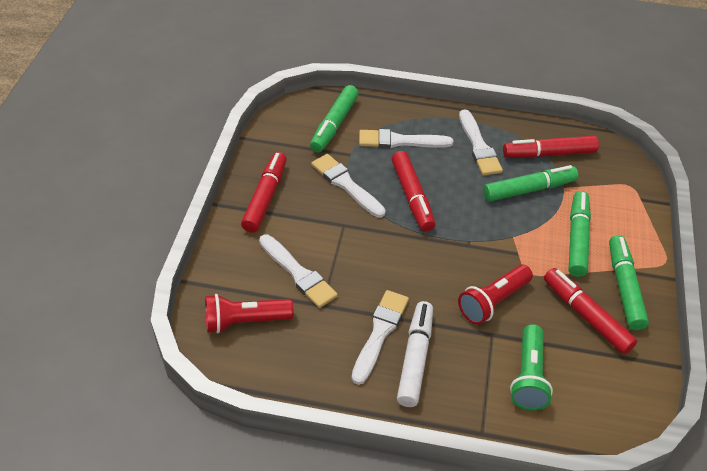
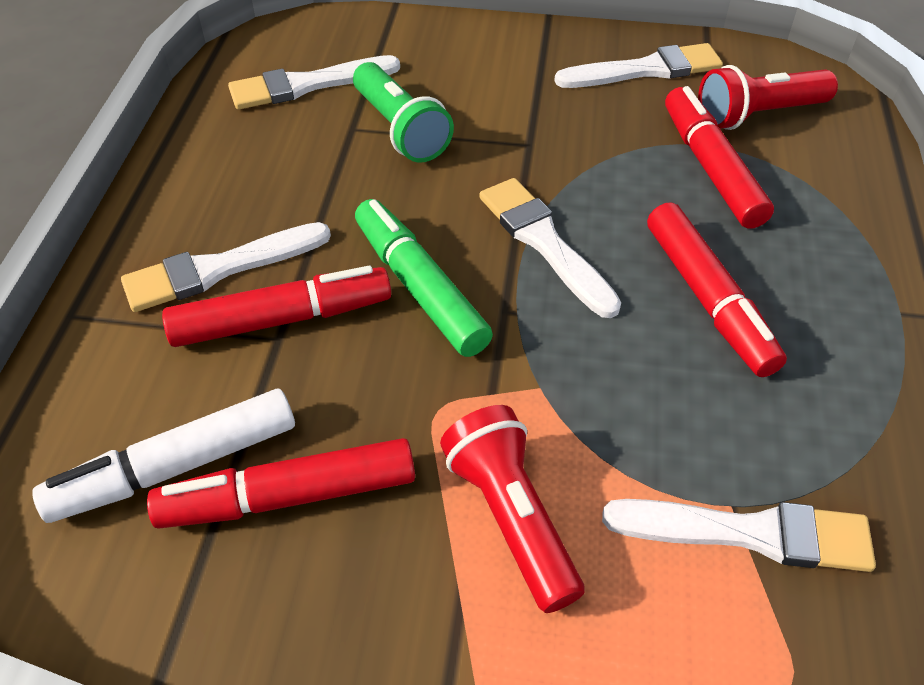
green marker: 4 -> 1

